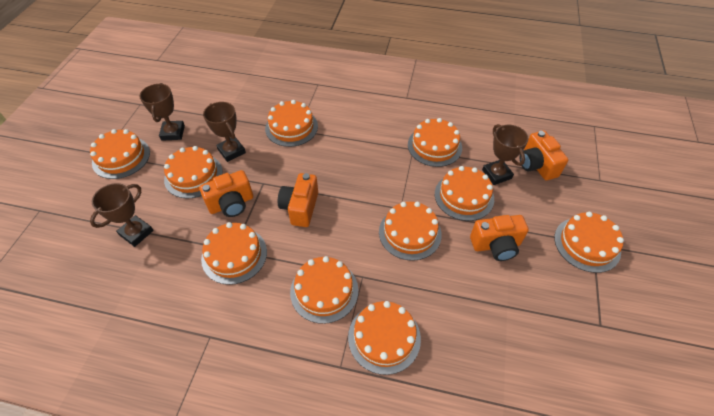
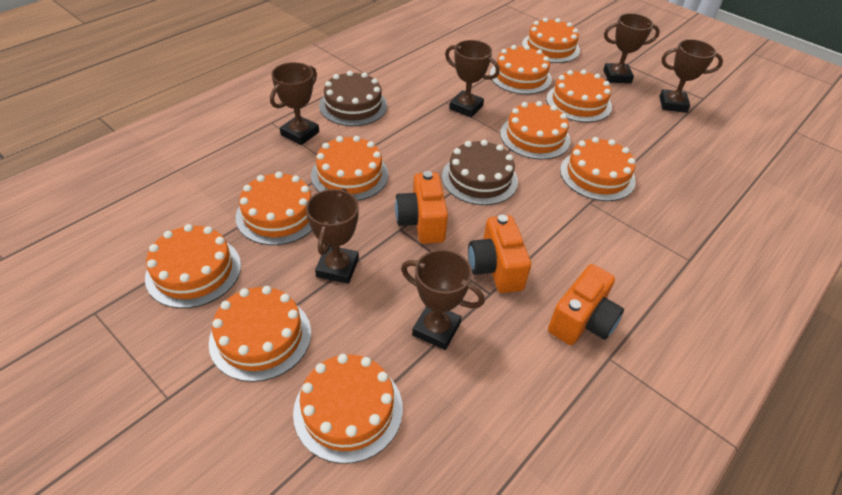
brown cake: 0 -> 2
brown trophy: 4 -> 6
orange camera: 4 -> 3

